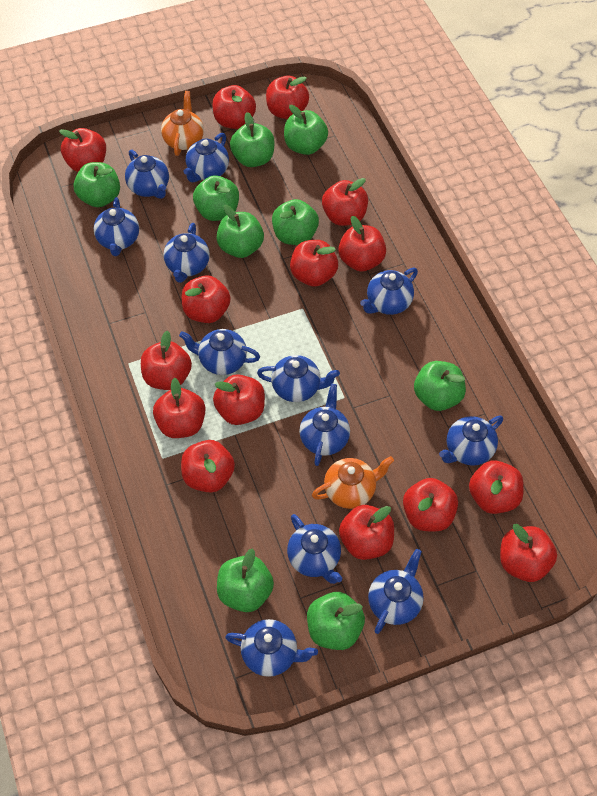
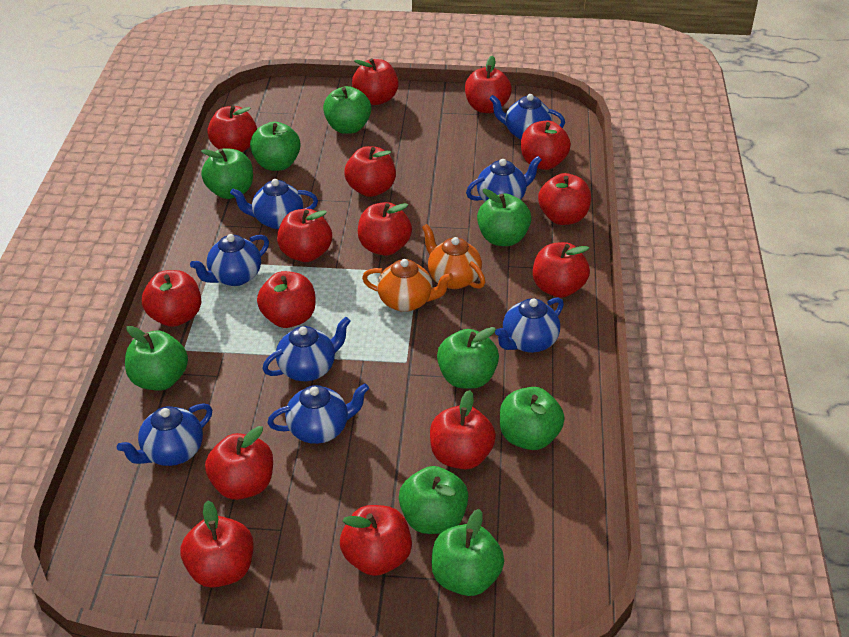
blue teapot: 12 -> 8

